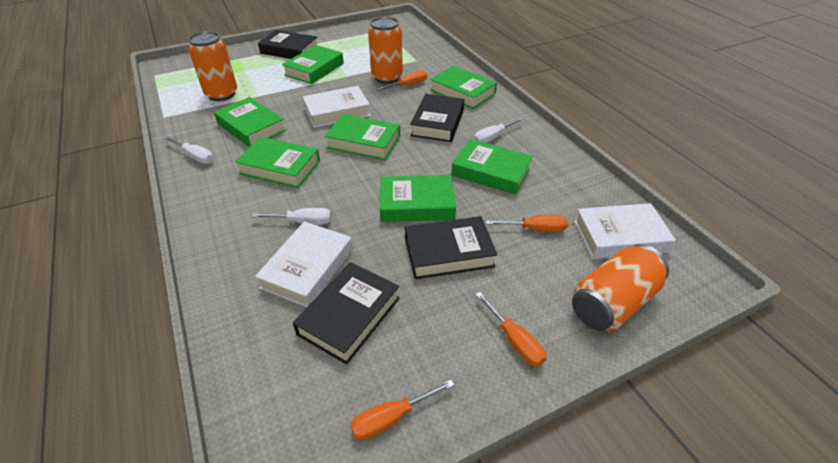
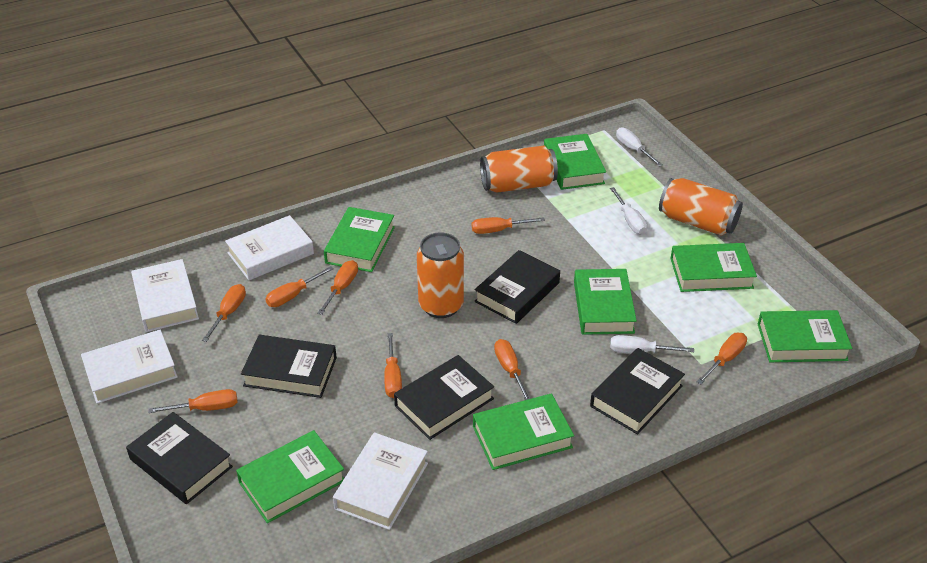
black book: 4 -> 5
orange screwdriver: 4 -> 8
white book: 3 -> 4

